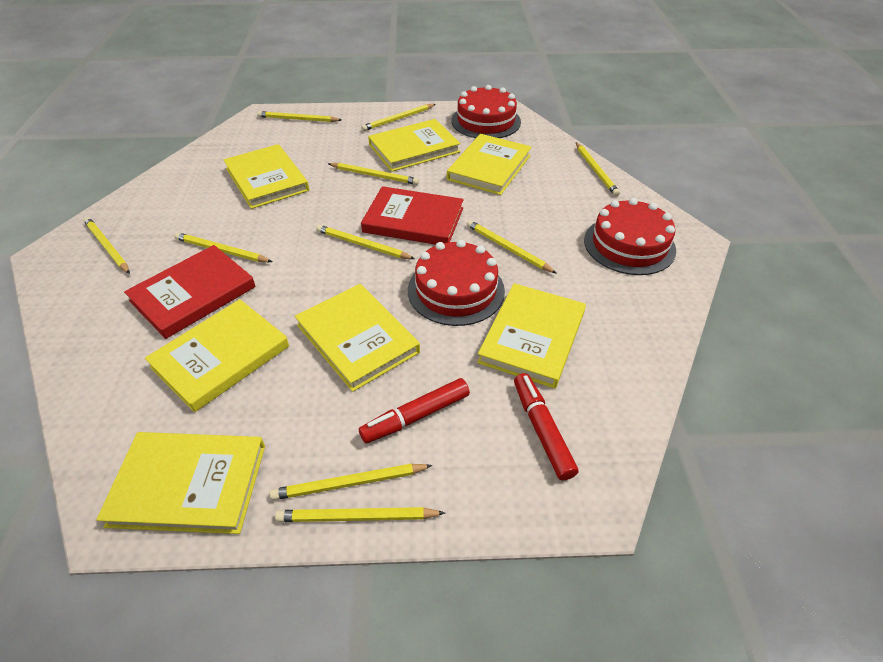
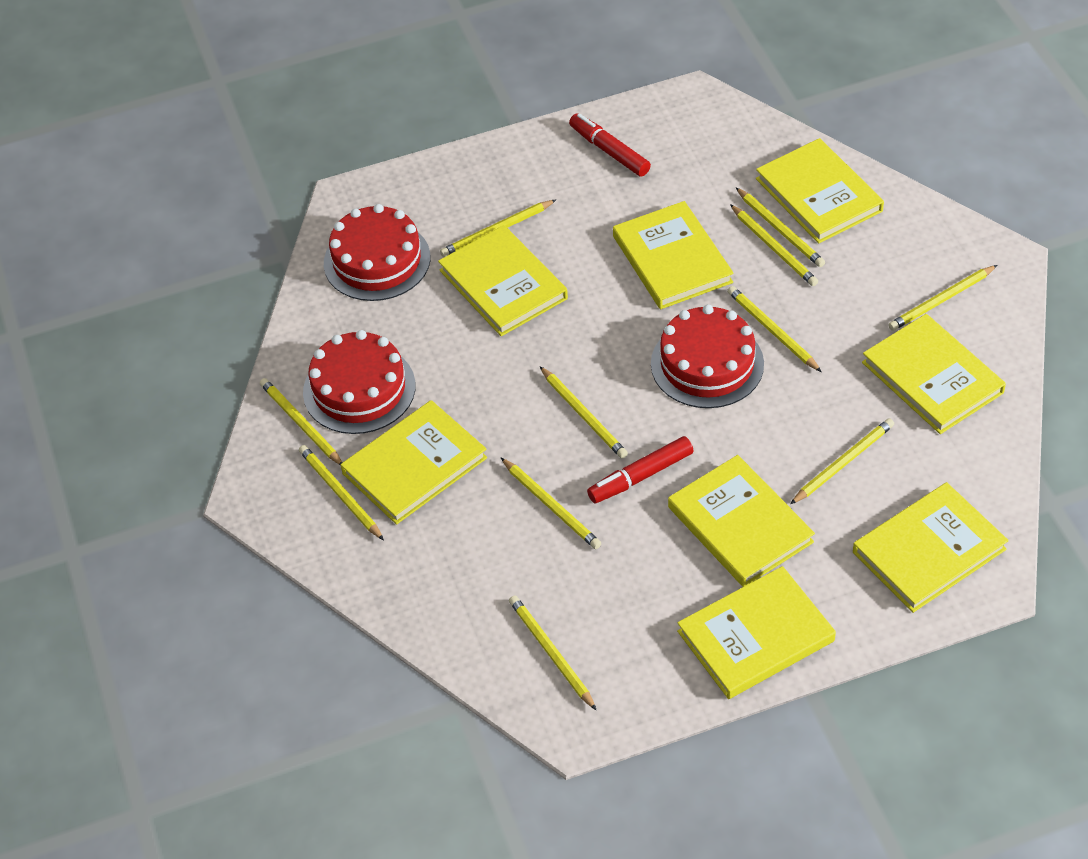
red book: 2 -> 0
yellow book: 7 -> 8
yellow pencil: 10 -> 11

